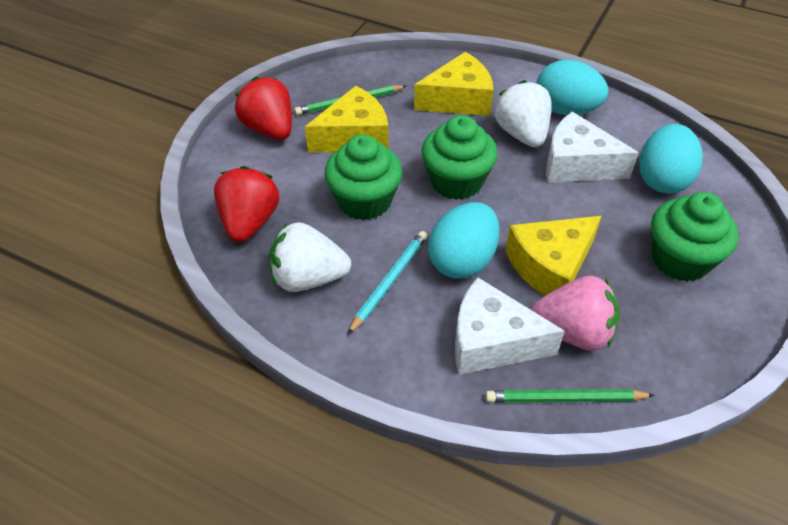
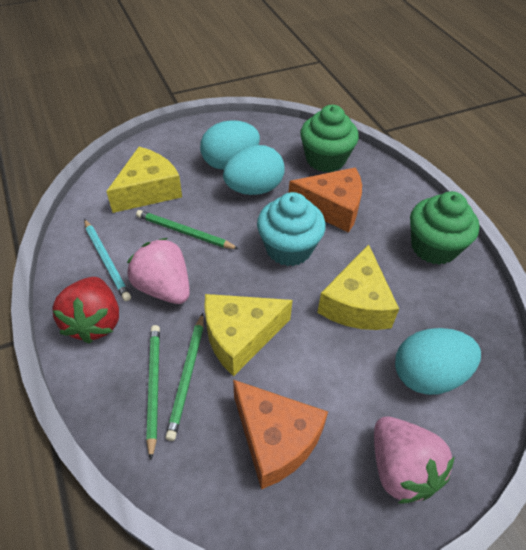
green cupcake: 3 -> 2
green pencil: 2 -> 3
orange cheese: 0 -> 2
pink strawberry: 1 -> 2
red strawberry: 2 -> 1
turquoise cupcake: 0 -> 1
white cheese: 2 -> 0
white strawberry: 2 -> 0

